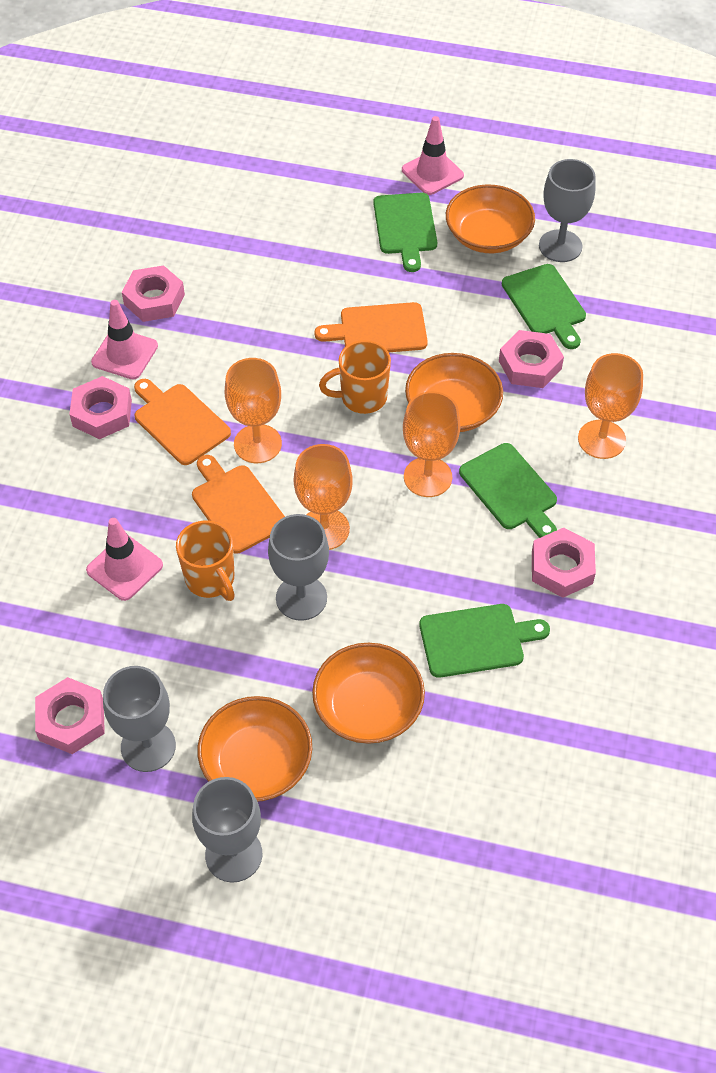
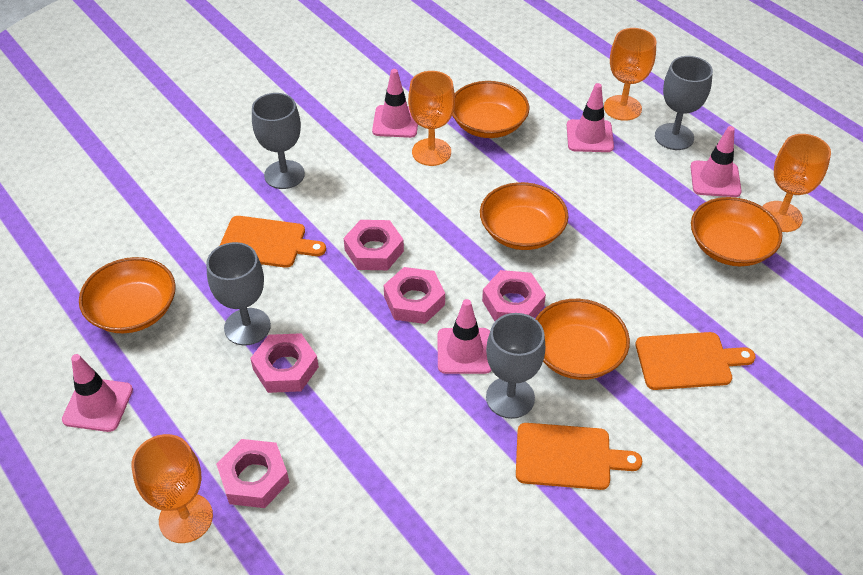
green cutting board: 4 -> 0
orange bowl: 4 -> 5
orange mug: 2 -> 0
pink traffic cone: 3 -> 5

